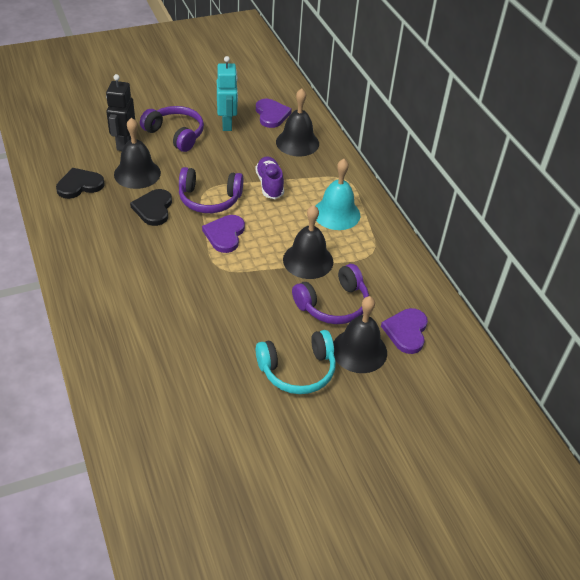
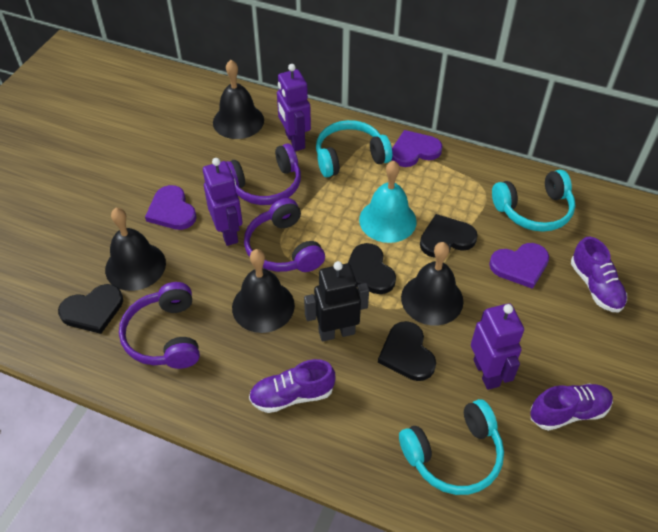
black heart: 2 -> 4
purple robot: 0 -> 3
purple shoe: 1 -> 3
turquoise headphones: 1 -> 3
turquoise robot: 1 -> 0

